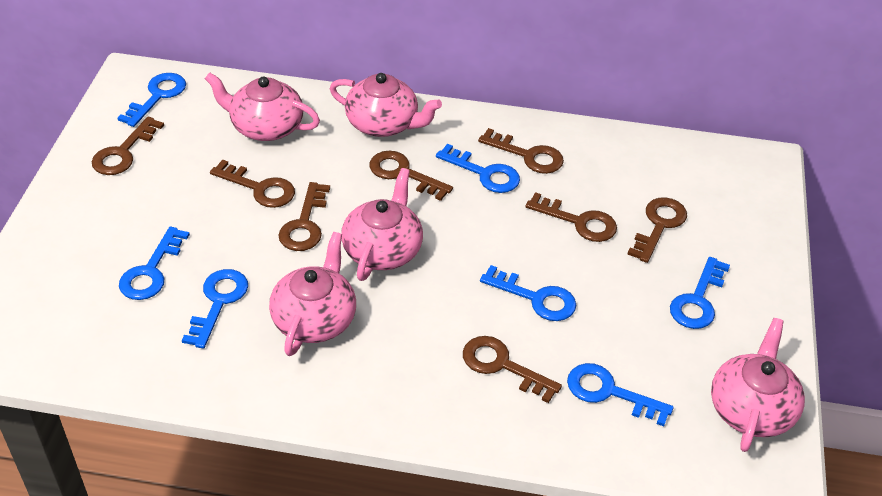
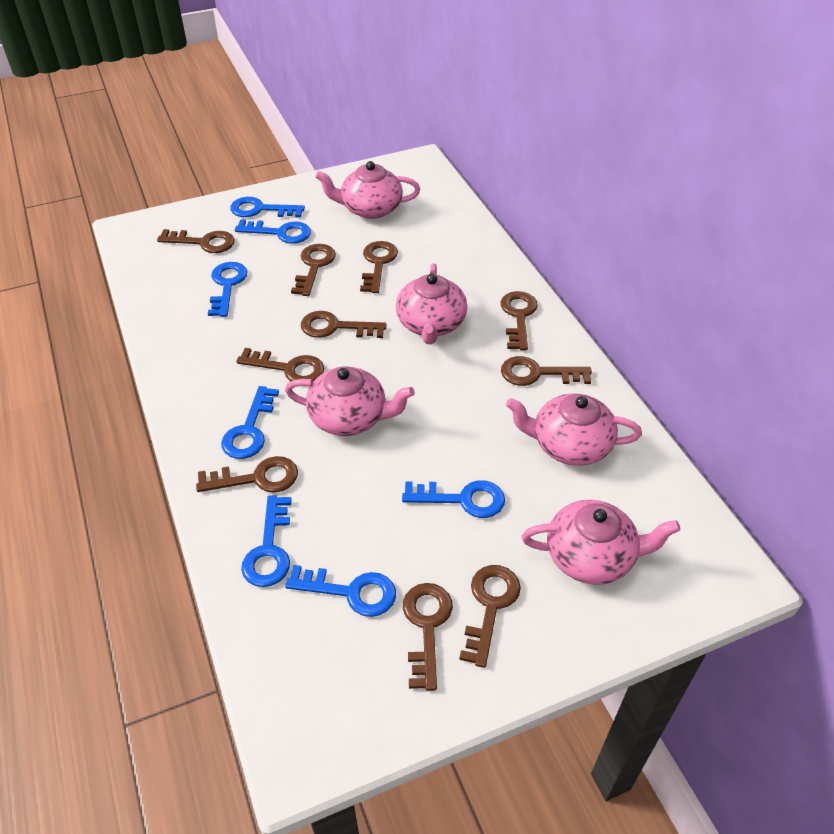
brown key: 8 -> 10

